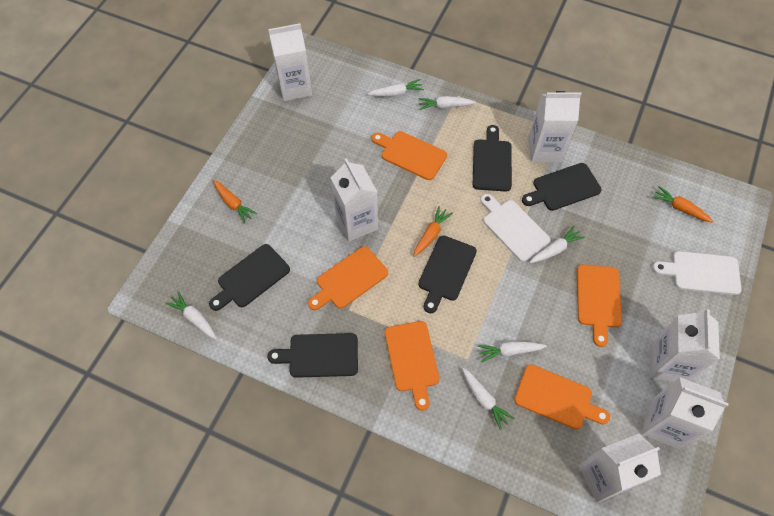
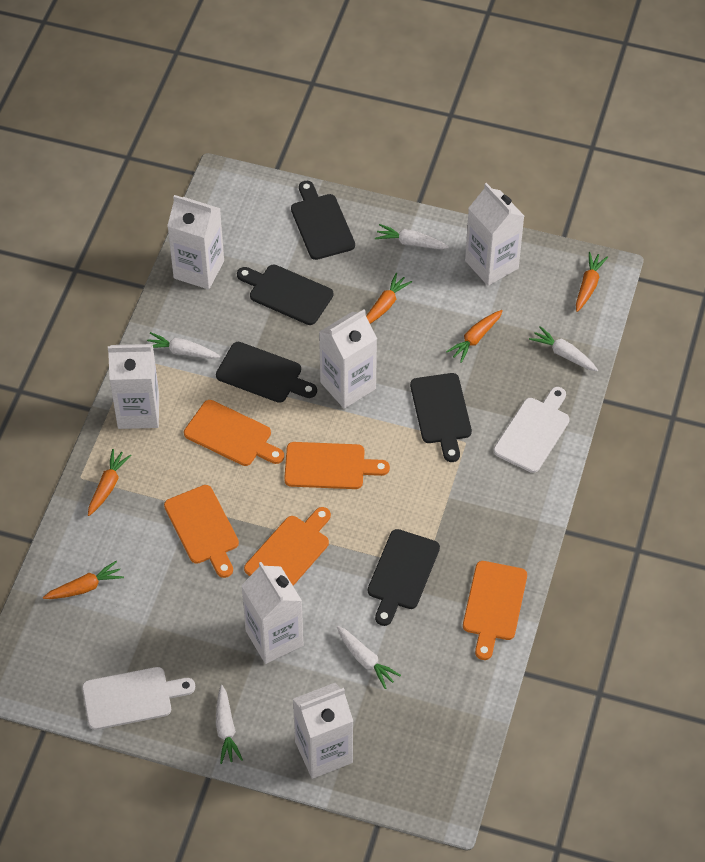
orange carrot: 3 -> 5
white carrot: 6 -> 5

